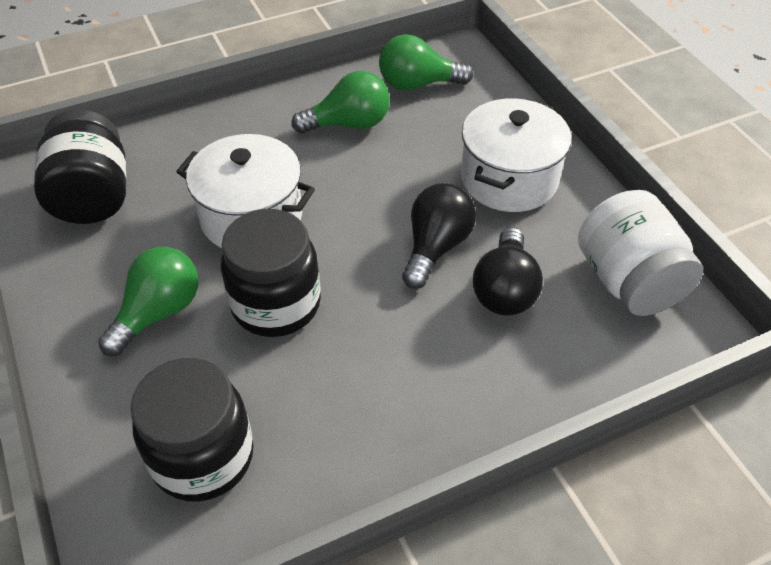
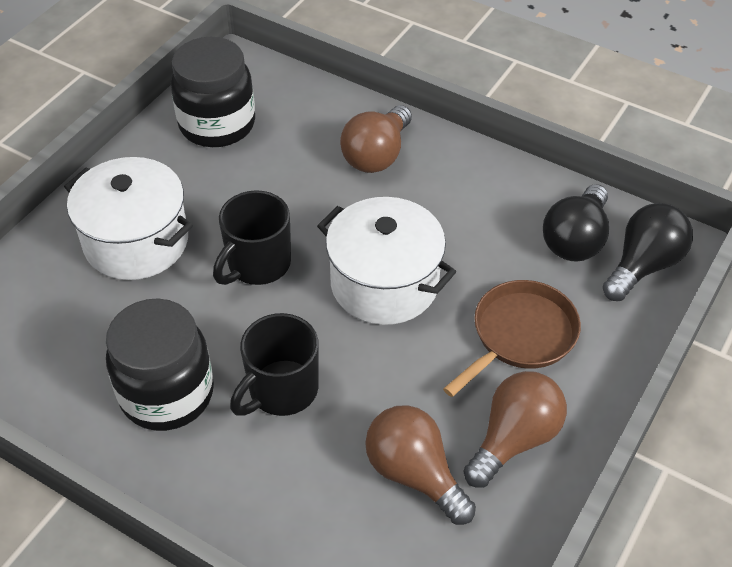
black jar: 3 -> 2
black mug: 0 -> 2
brown light bulb: 0 -> 3
brown pan: 0 -> 1
green light bulb: 3 -> 0
white jar: 1 -> 0

